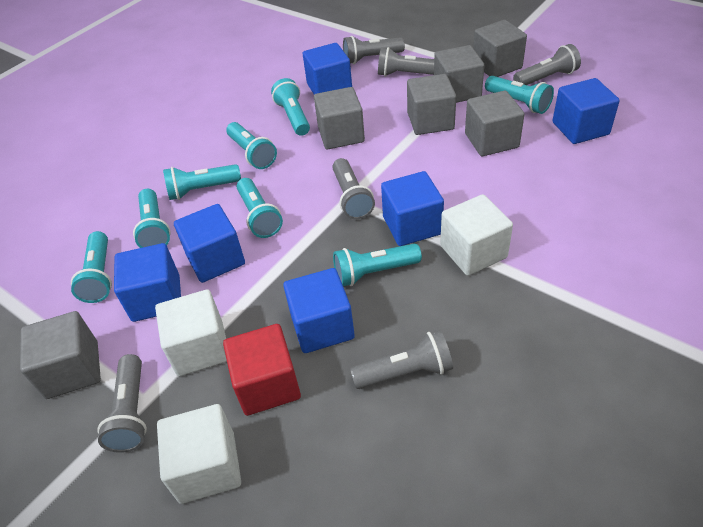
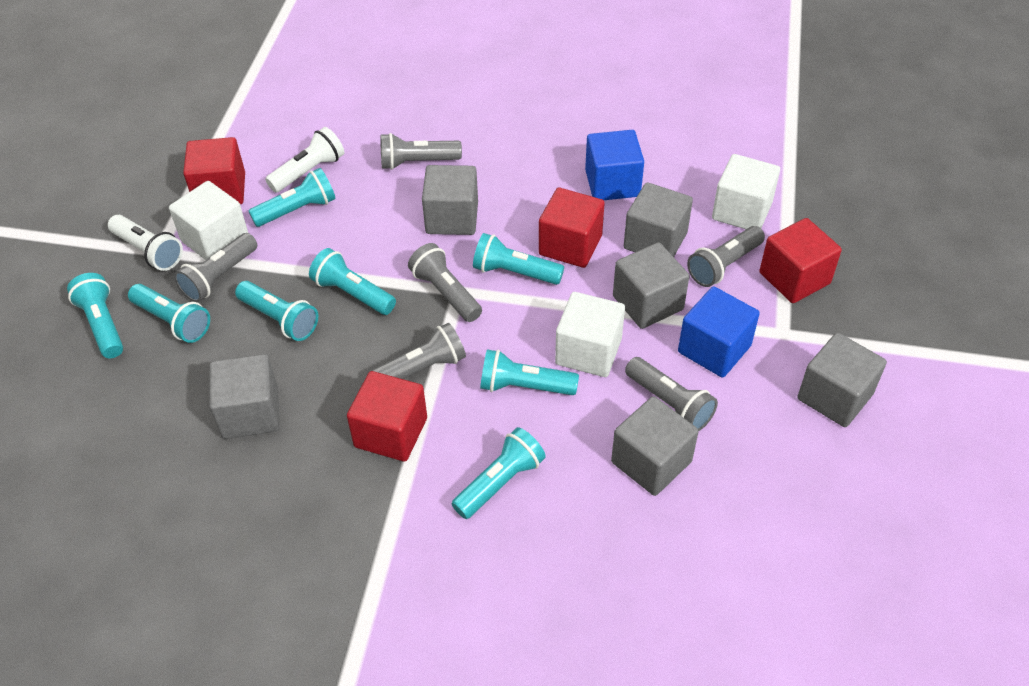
blue cube: 6 -> 2
red cube: 1 -> 4
white flashlight: 0 -> 2

